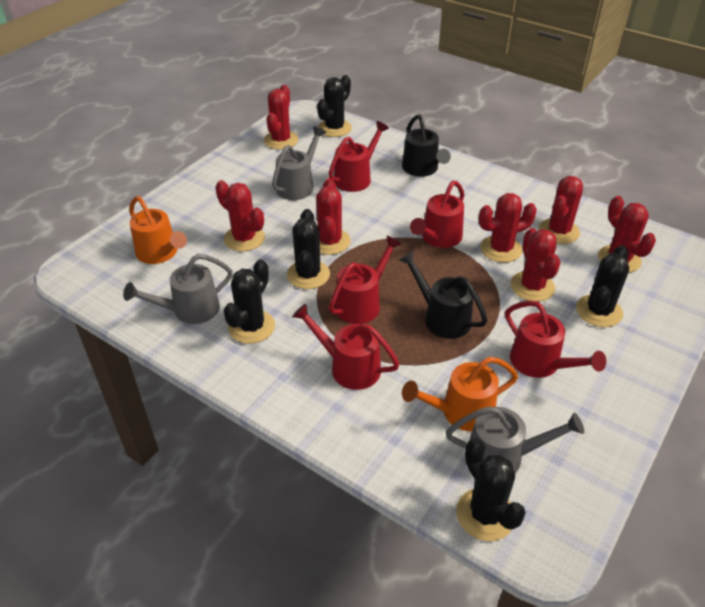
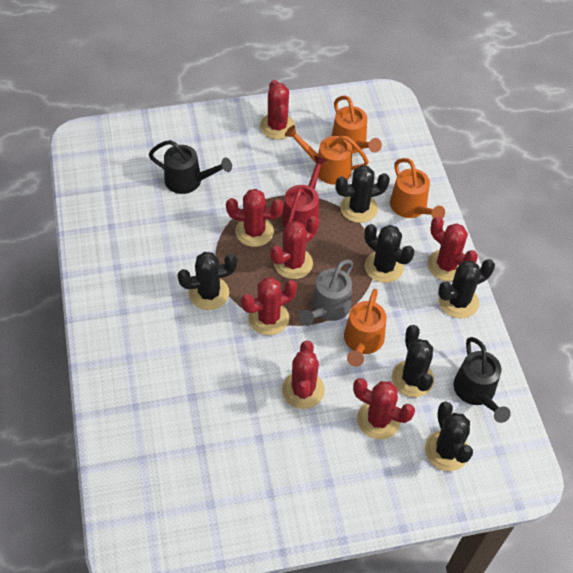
black cactus: 5 -> 6
grey watering can: 3 -> 1
orange watering can: 2 -> 4
red watering can: 5 -> 1

